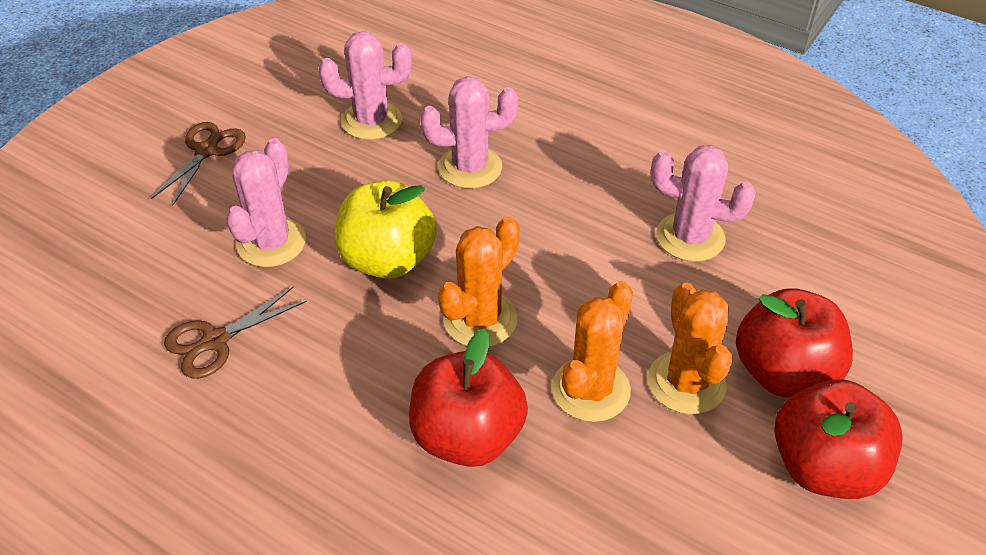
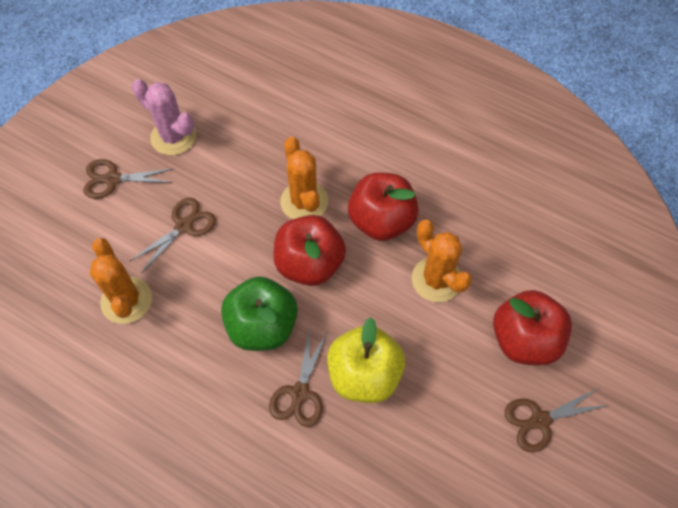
brown scissors: 2 -> 4
green apple: 0 -> 1
pink cactus: 4 -> 1

